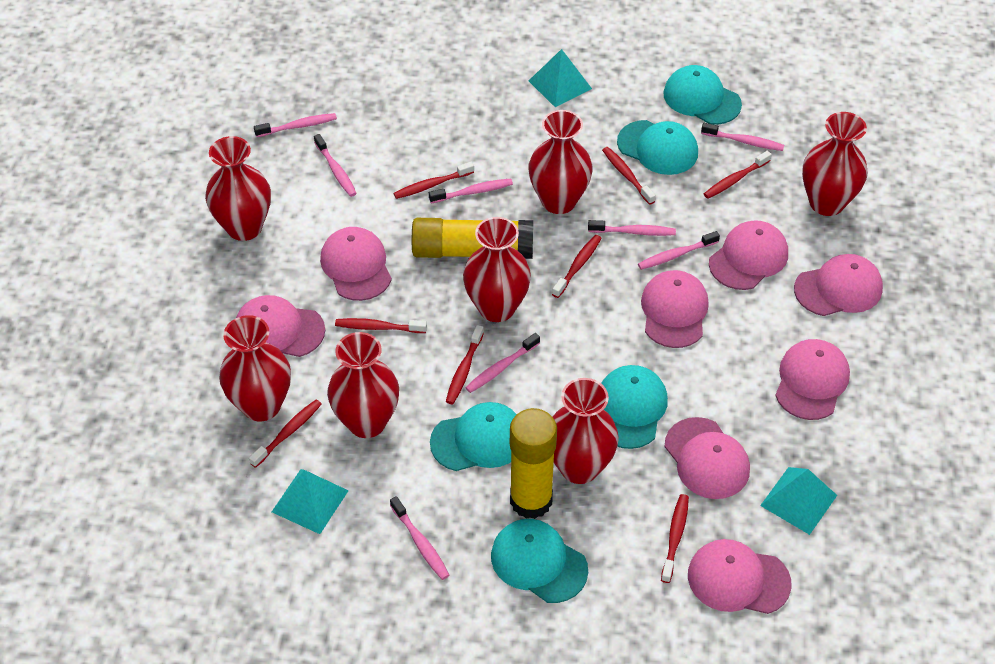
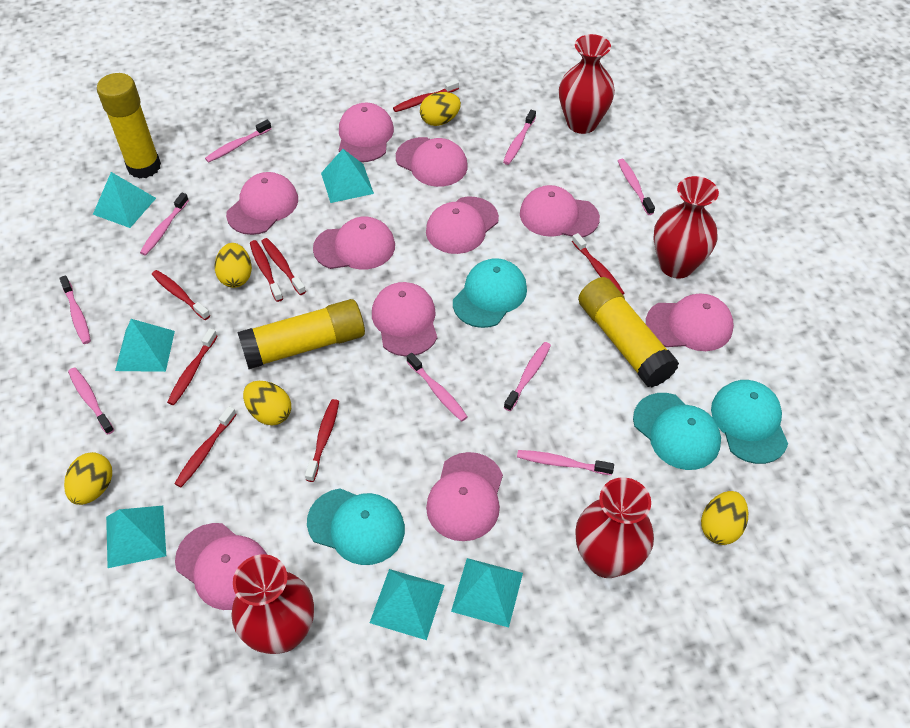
pink cap: 8 -> 10
pink toothbrush: 8 -> 9
red vase: 7 -> 4
turquoise cap: 5 -> 4
turquoise pyramid: 3 -> 6
yellow egg: 0 -> 5
yellow glue stick: 2 -> 3

